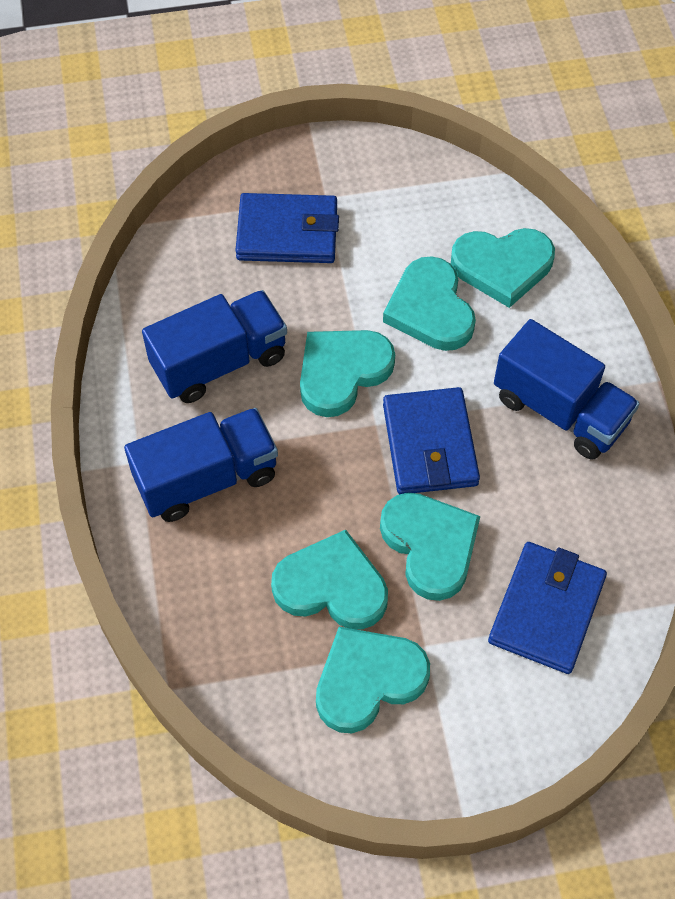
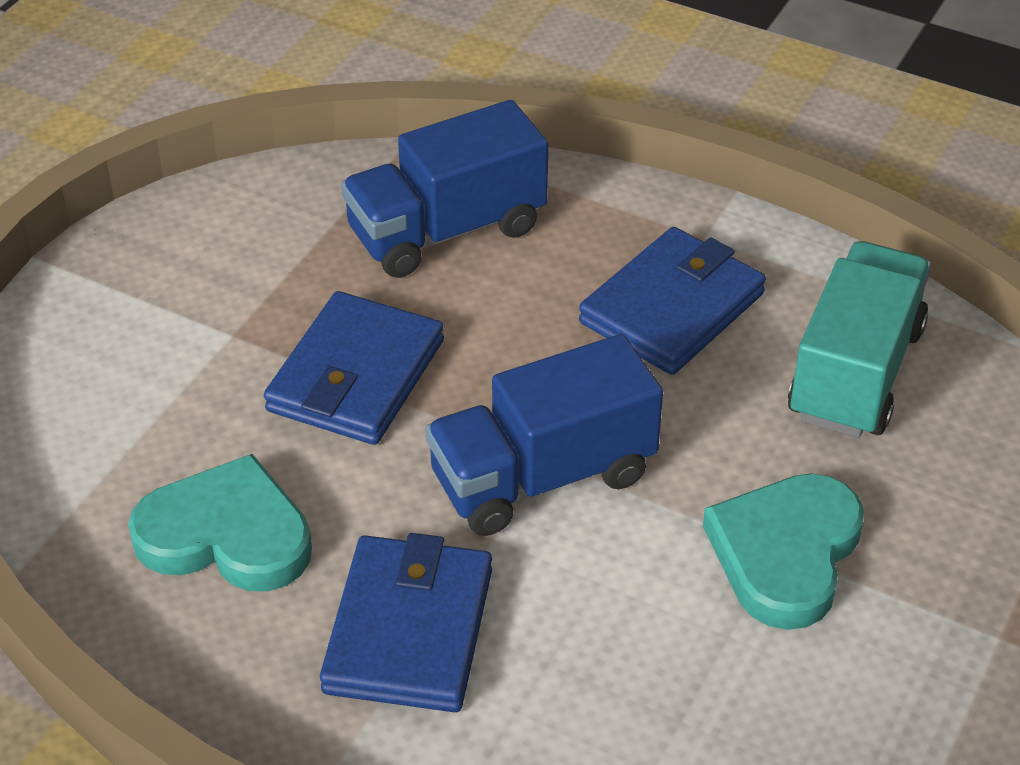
blue truck: 3 -> 2
turquoise heart: 6 -> 2
turquoise truck: 0 -> 1

